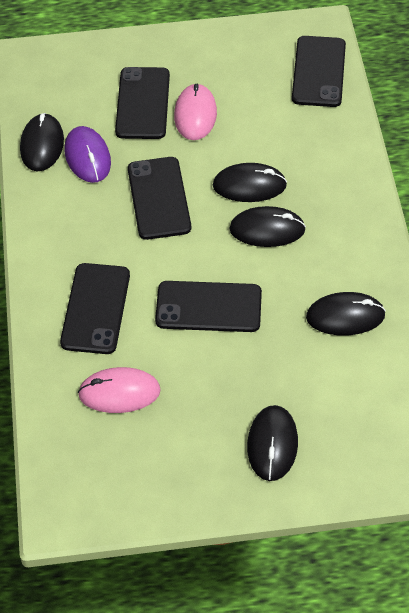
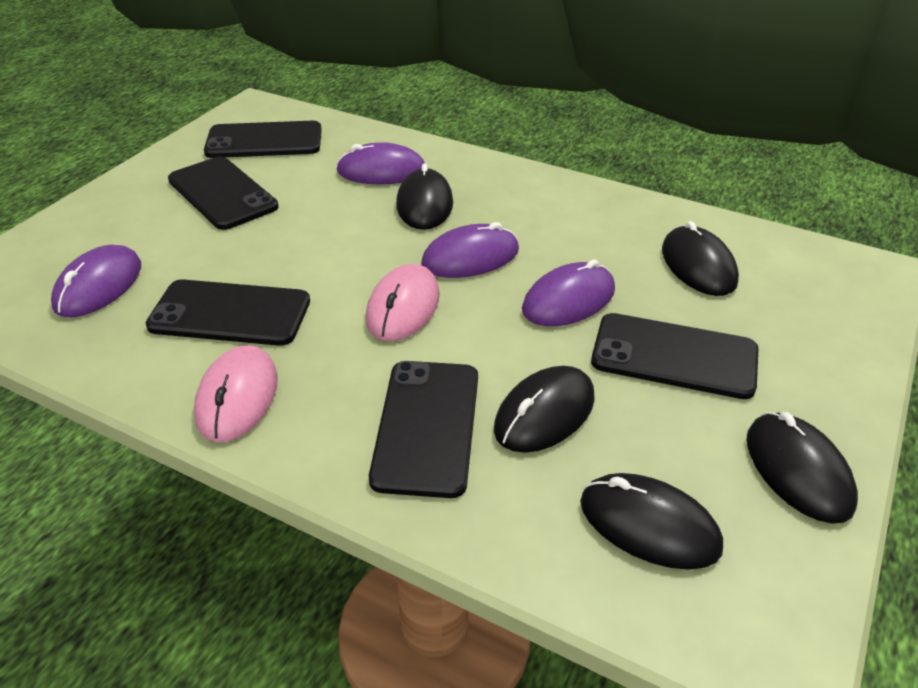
purple mouse: 1 -> 4

